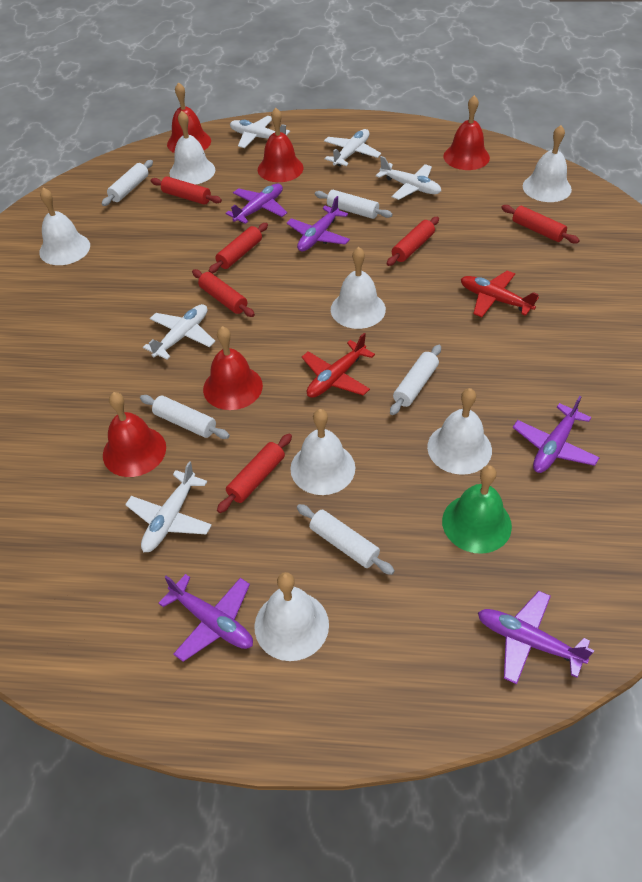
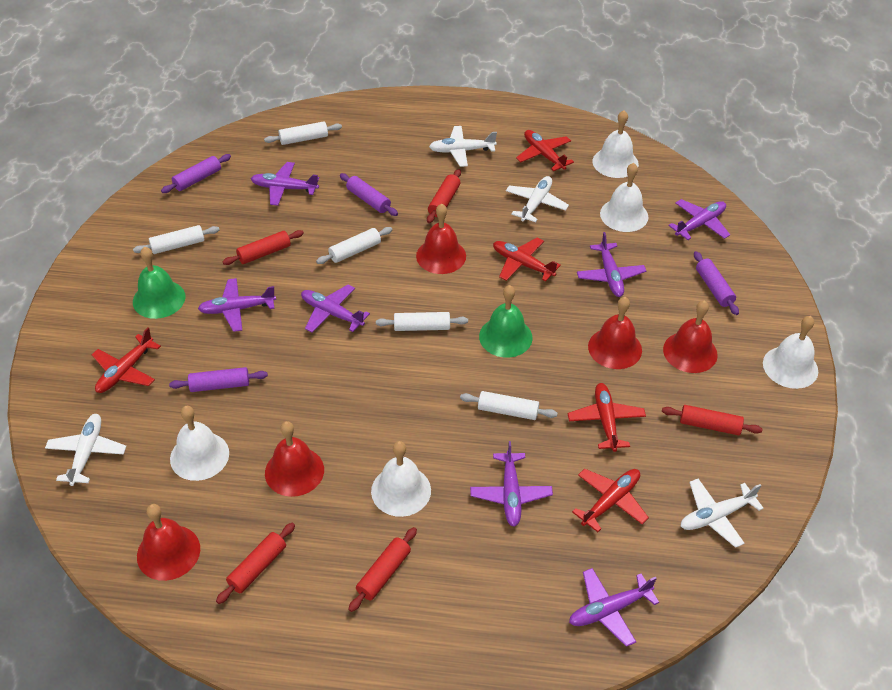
green bell: 1 -> 2
purple plane: 5 -> 7
purple rolling pin: 0 -> 4
red plane: 2 -> 5
red rolling pin: 6 -> 5
white bell: 7 -> 5
white plane: 5 -> 4

